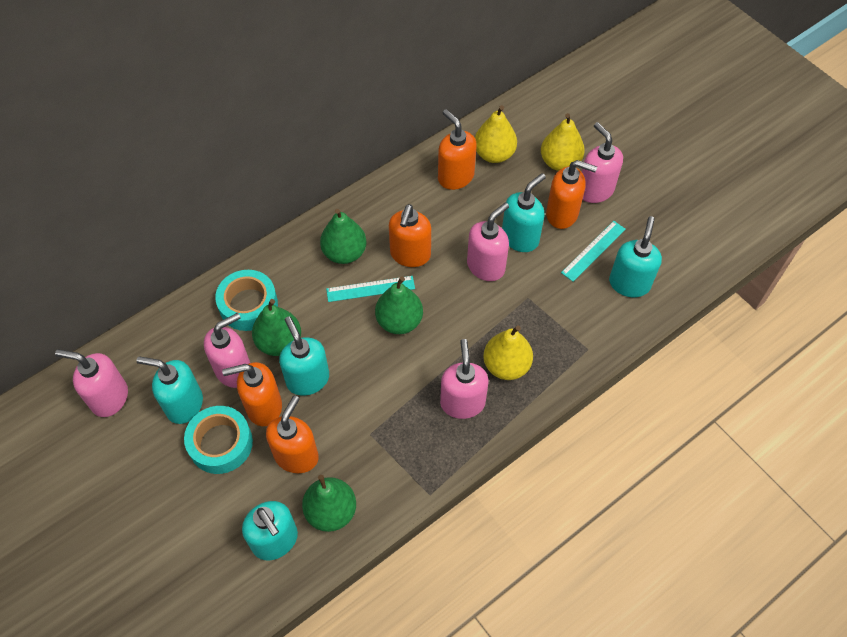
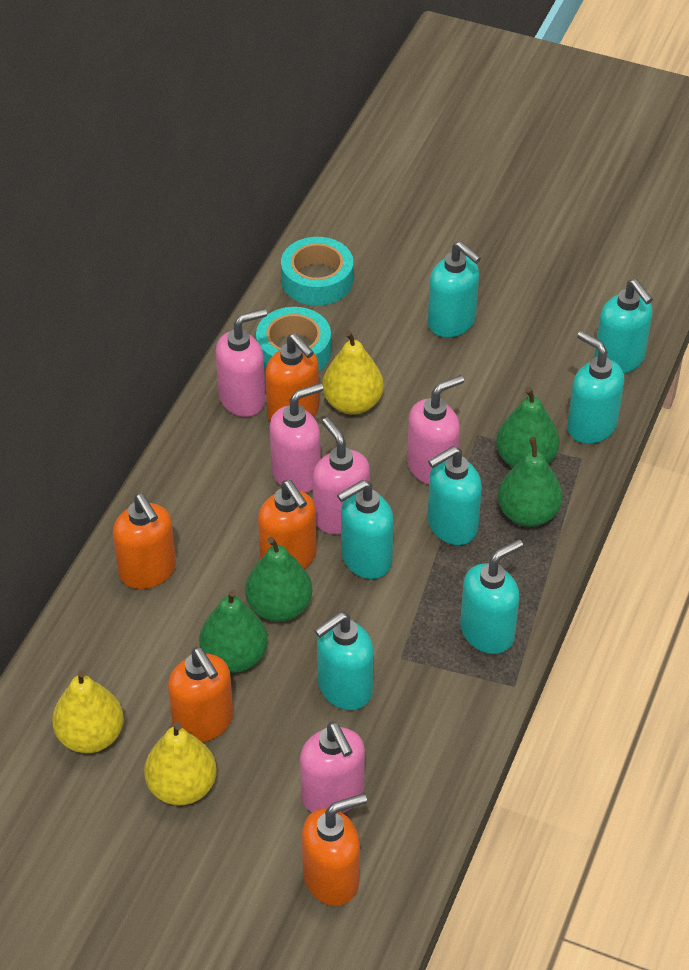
turquoise ruler: 2 -> 0
turquoise soap dispenser: 5 -> 7

